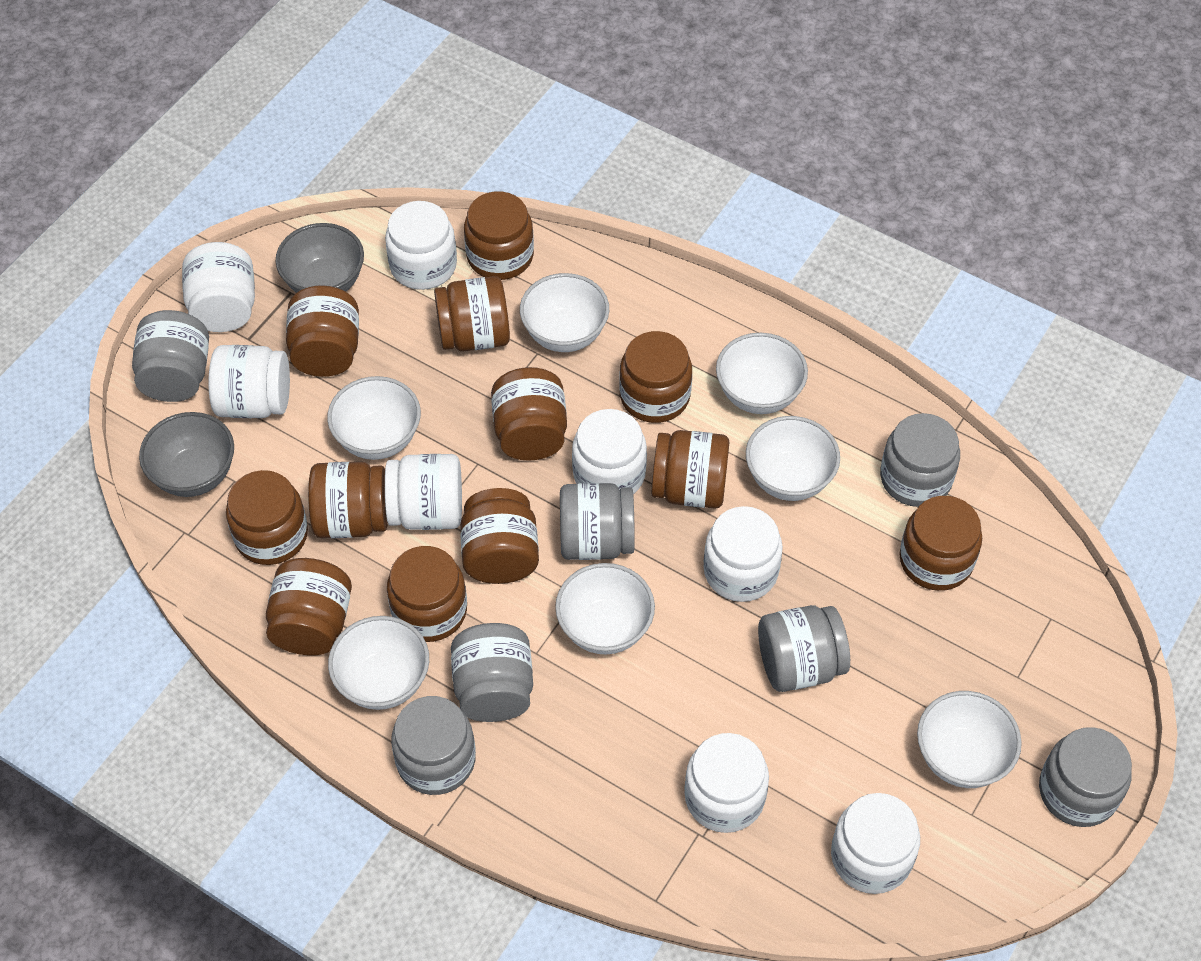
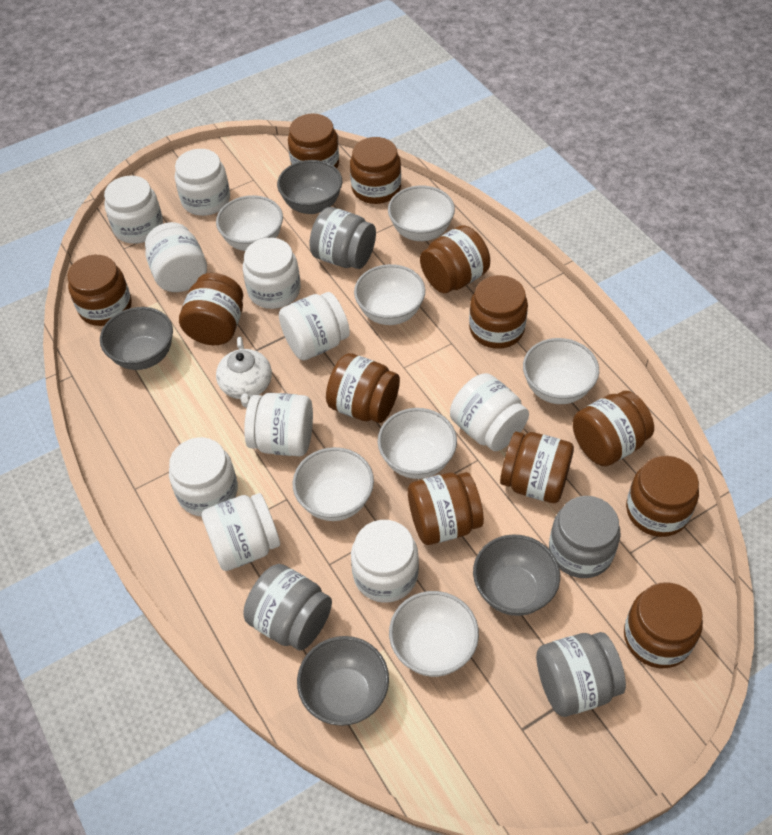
grey bowl: 2 -> 4
grey jar: 7 -> 4
white jar: 8 -> 10
white teapot: 0 -> 1

